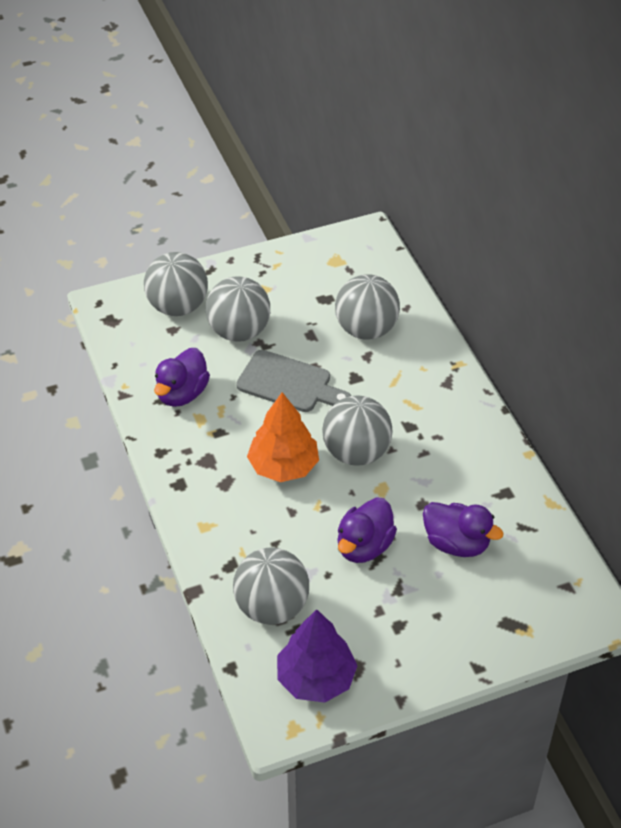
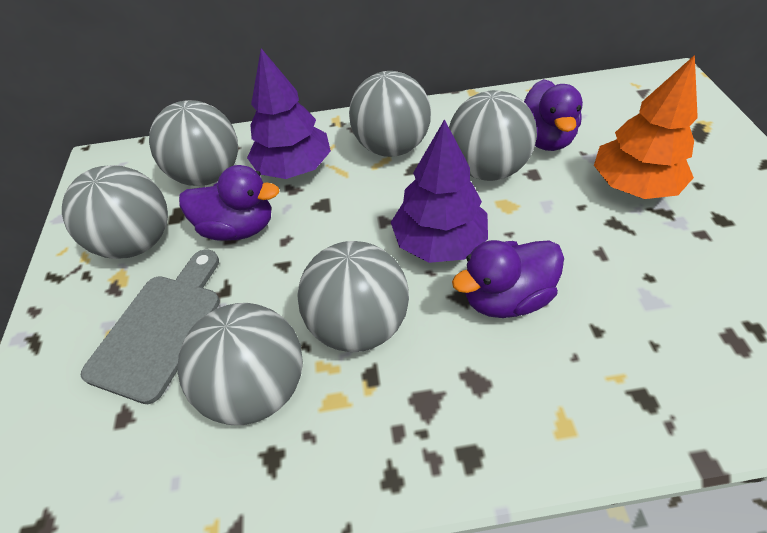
grey ball: 5 -> 6
purple tree: 1 -> 2

